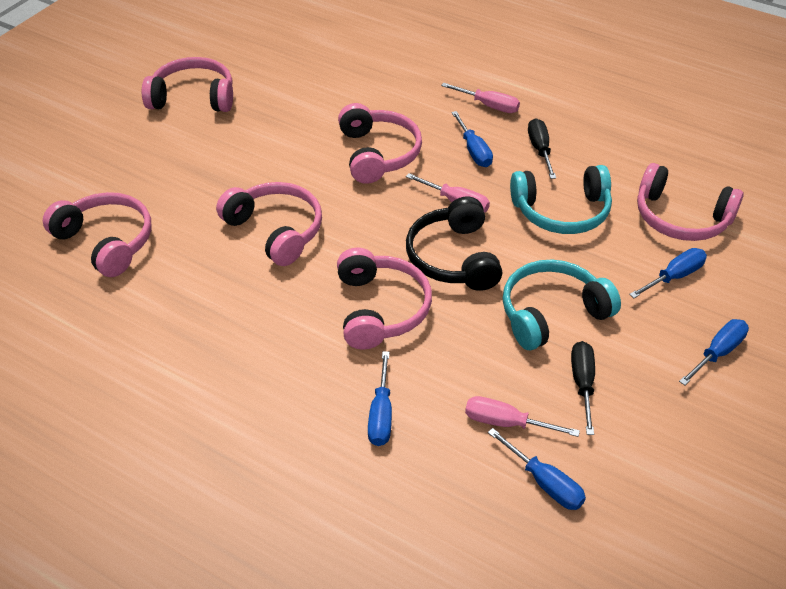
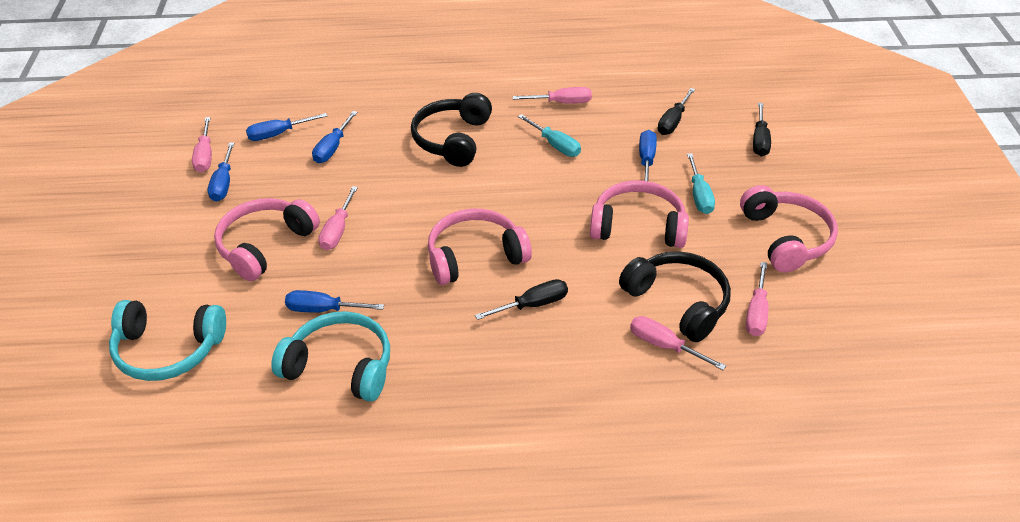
black headphones: 1 -> 2
black screwdriver: 2 -> 3
pink headphones: 6 -> 4
pink screwdriver: 3 -> 5
turquoise screwdriver: 0 -> 2

